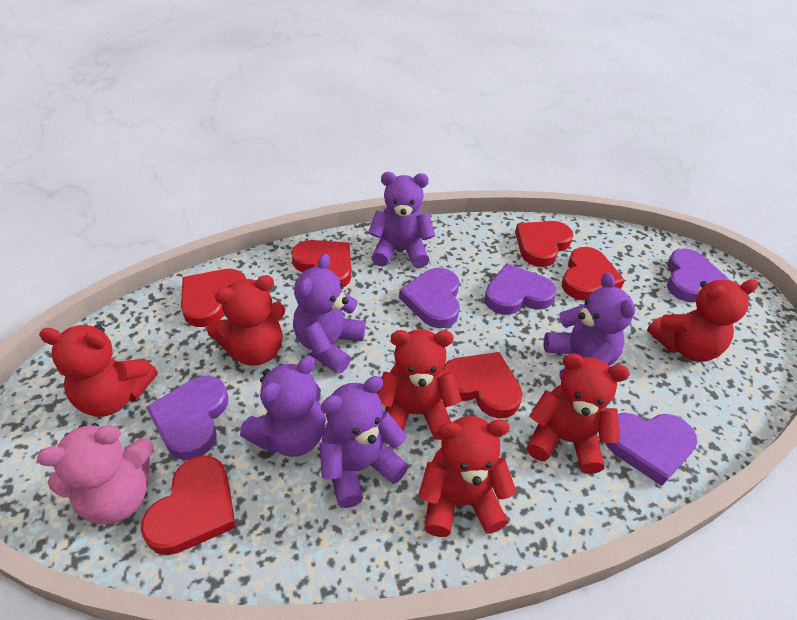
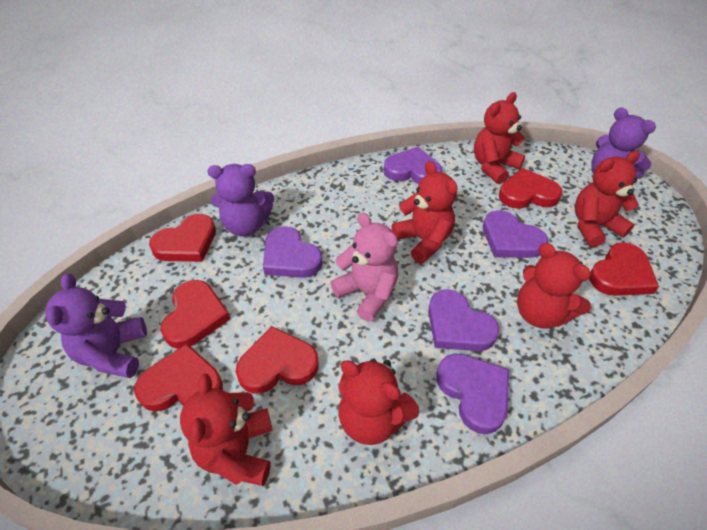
purple teddy bear: 5 -> 3

